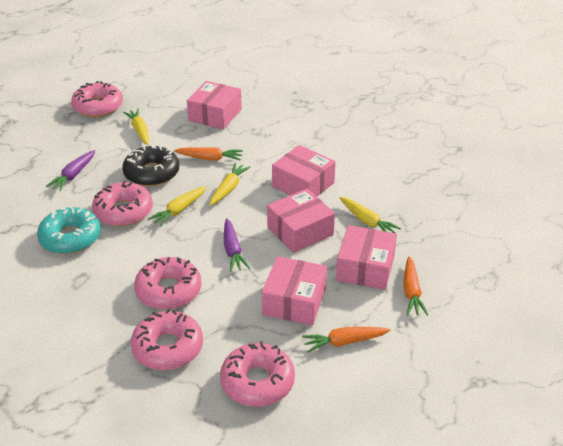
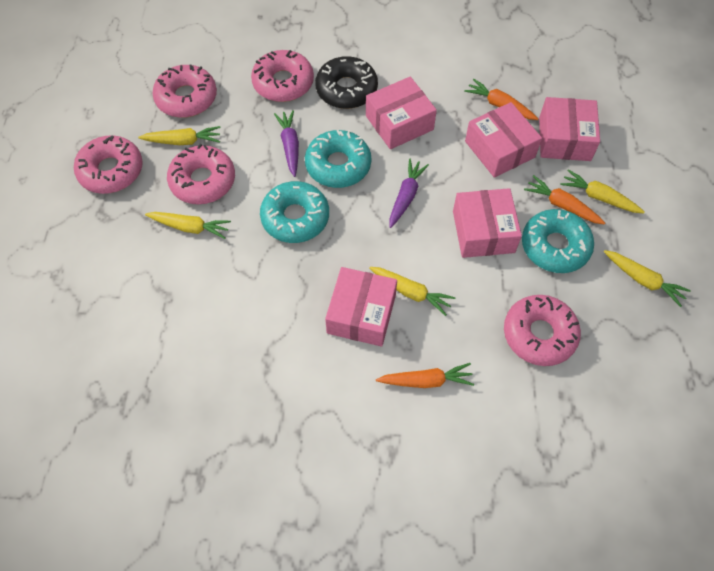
turquoise donut: 1 -> 3
yellow carrot: 4 -> 5

